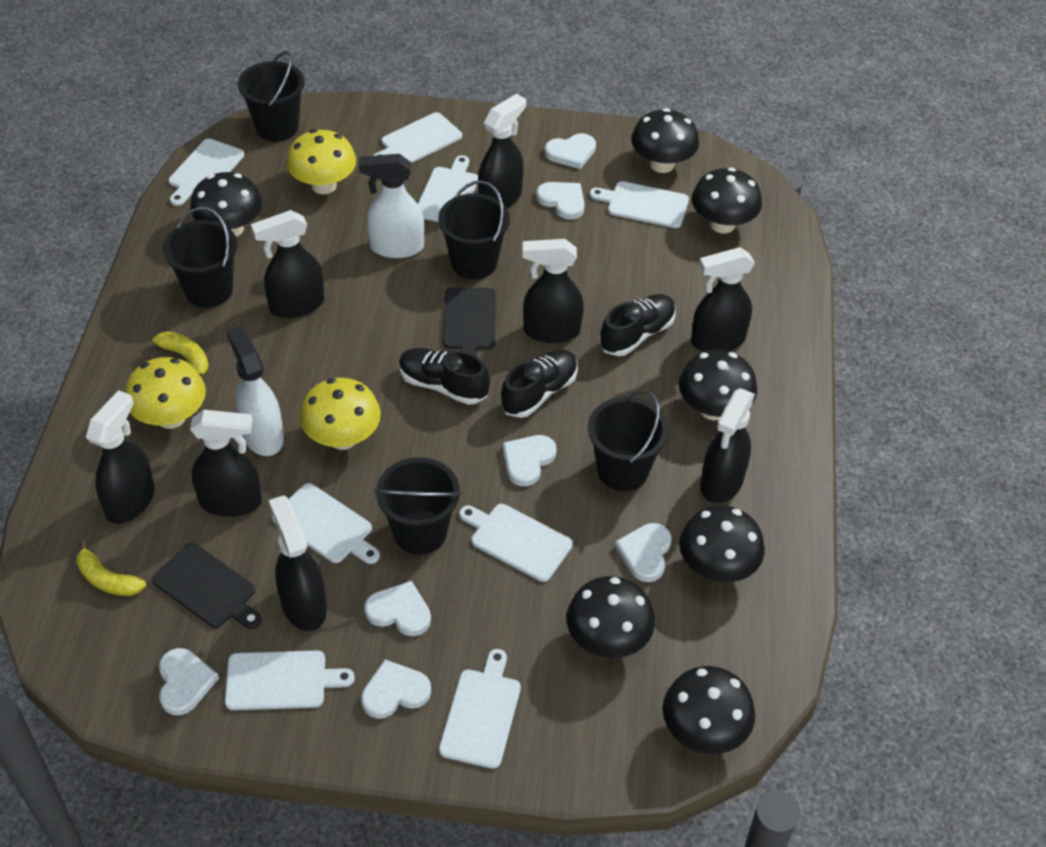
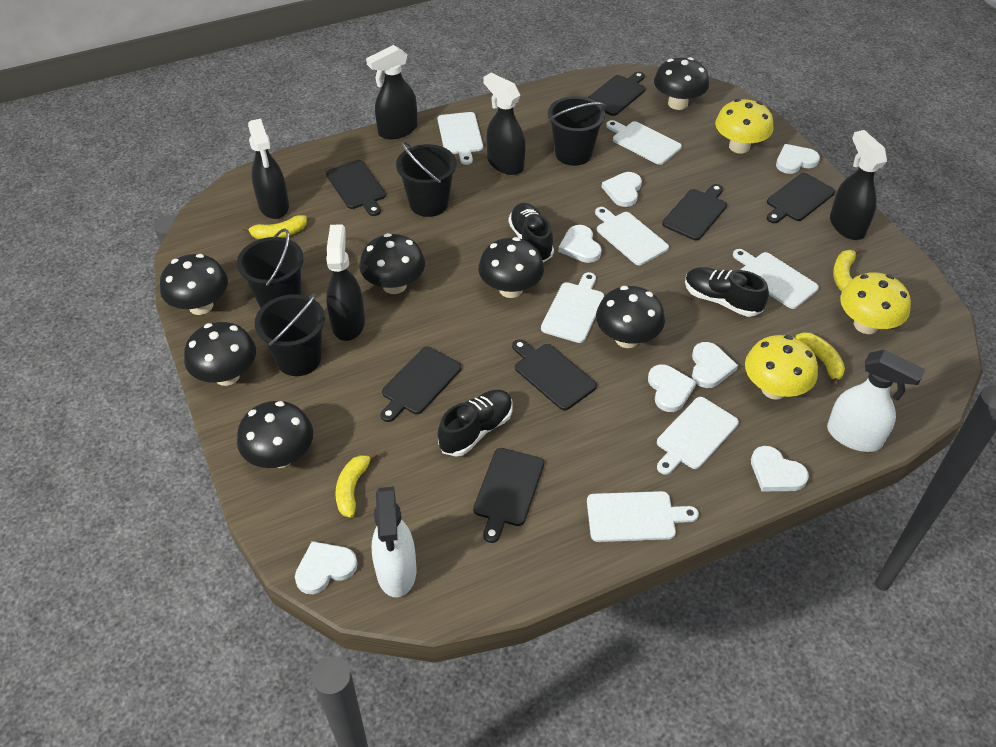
black bucket: 5 -> 4
black cutting board: 2 -> 7
black spray bottle: 8 -> 5
white cutting board: 8 -> 7
yellow banana: 2 -> 4

